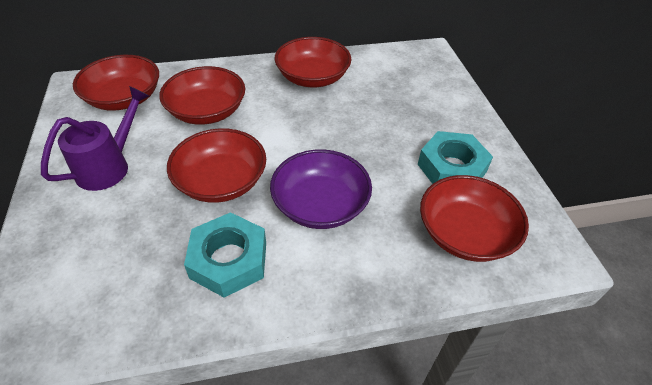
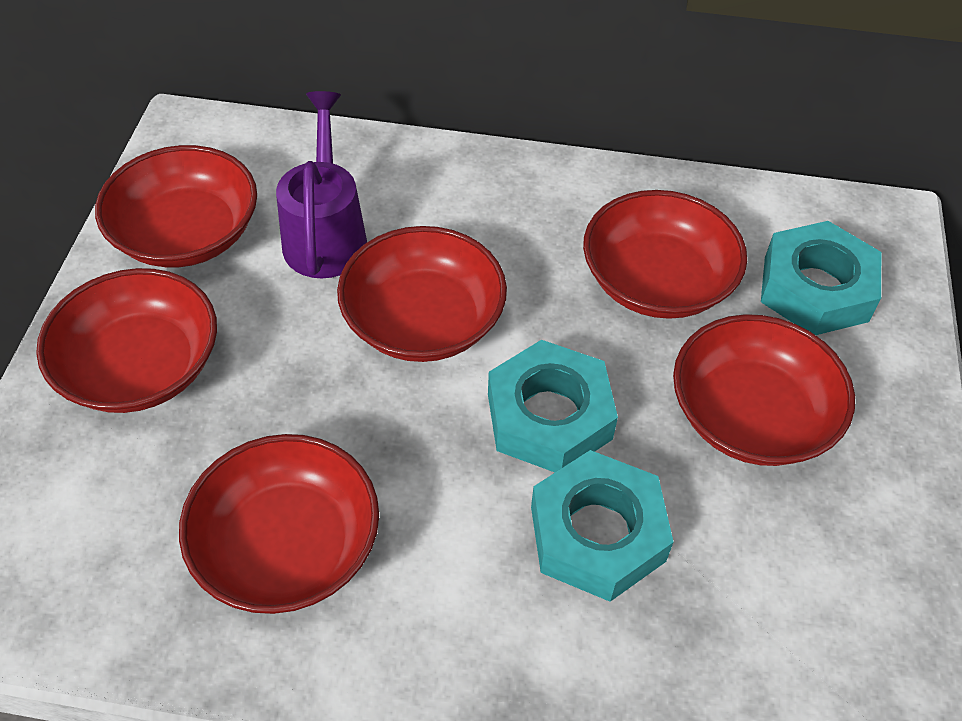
purple bowl: 1 -> 0
red bowl: 5 -> 6
turquoise nut: 2 -> 3

